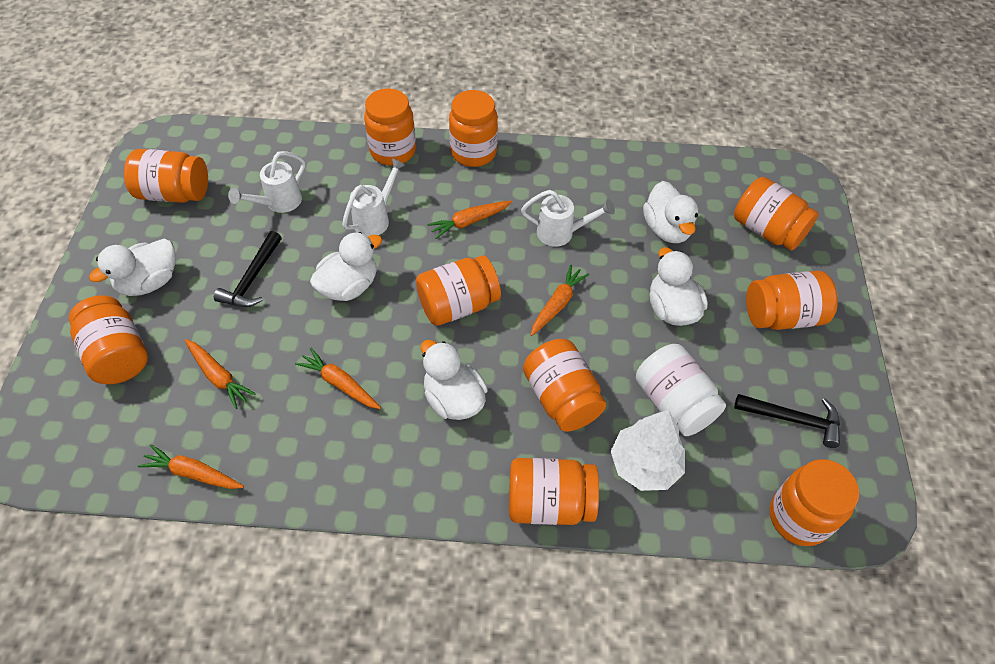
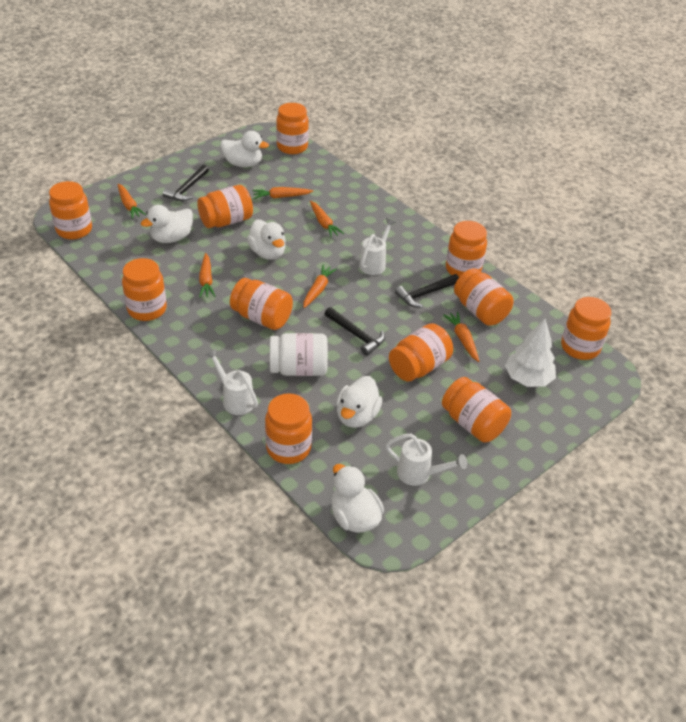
black hammer: 2 -> 3
orange carrot: 5 -> 6
orange jar: 10 -> 11

